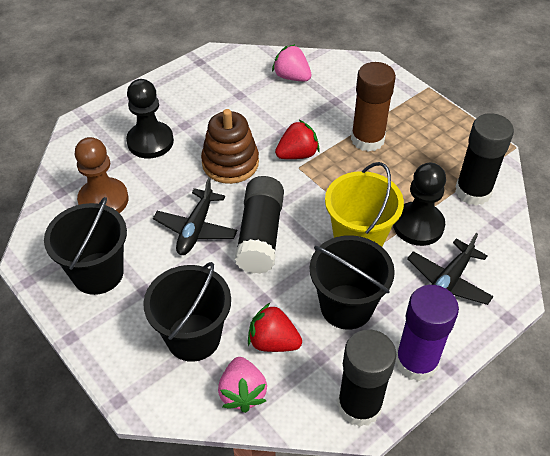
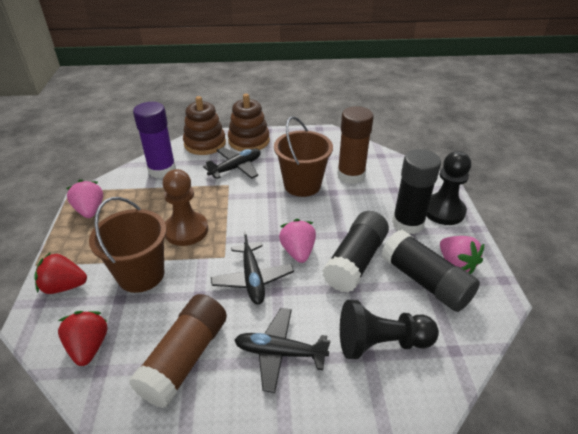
black bucket: 3 -> 0
black plane: 2 -> 3
brown bucket: 0 -> 2
brown glue stick: 1 -> 2
brown stacking toy: 1 -> 2
pink strawberry: 2 -> 3
yellow bucket: 1 -> 0

